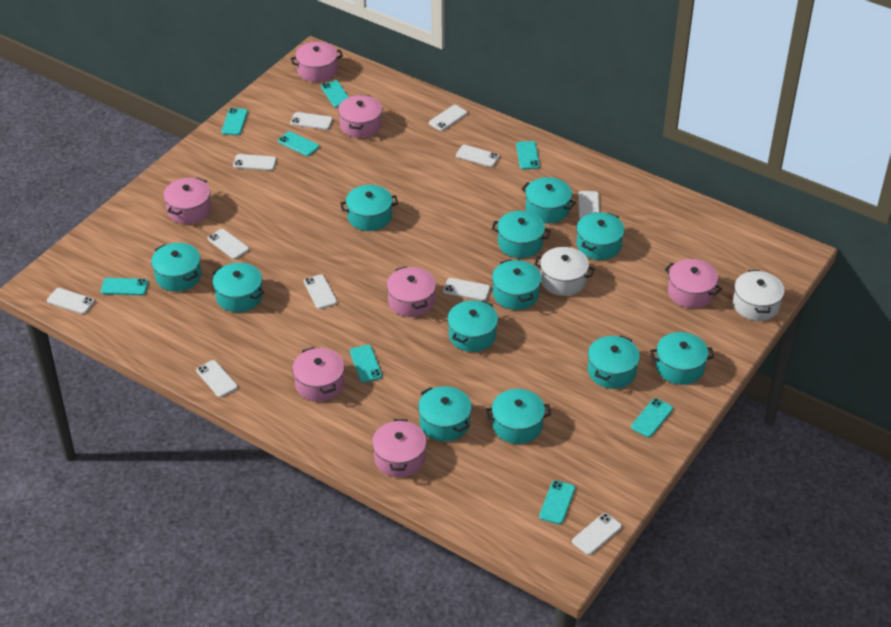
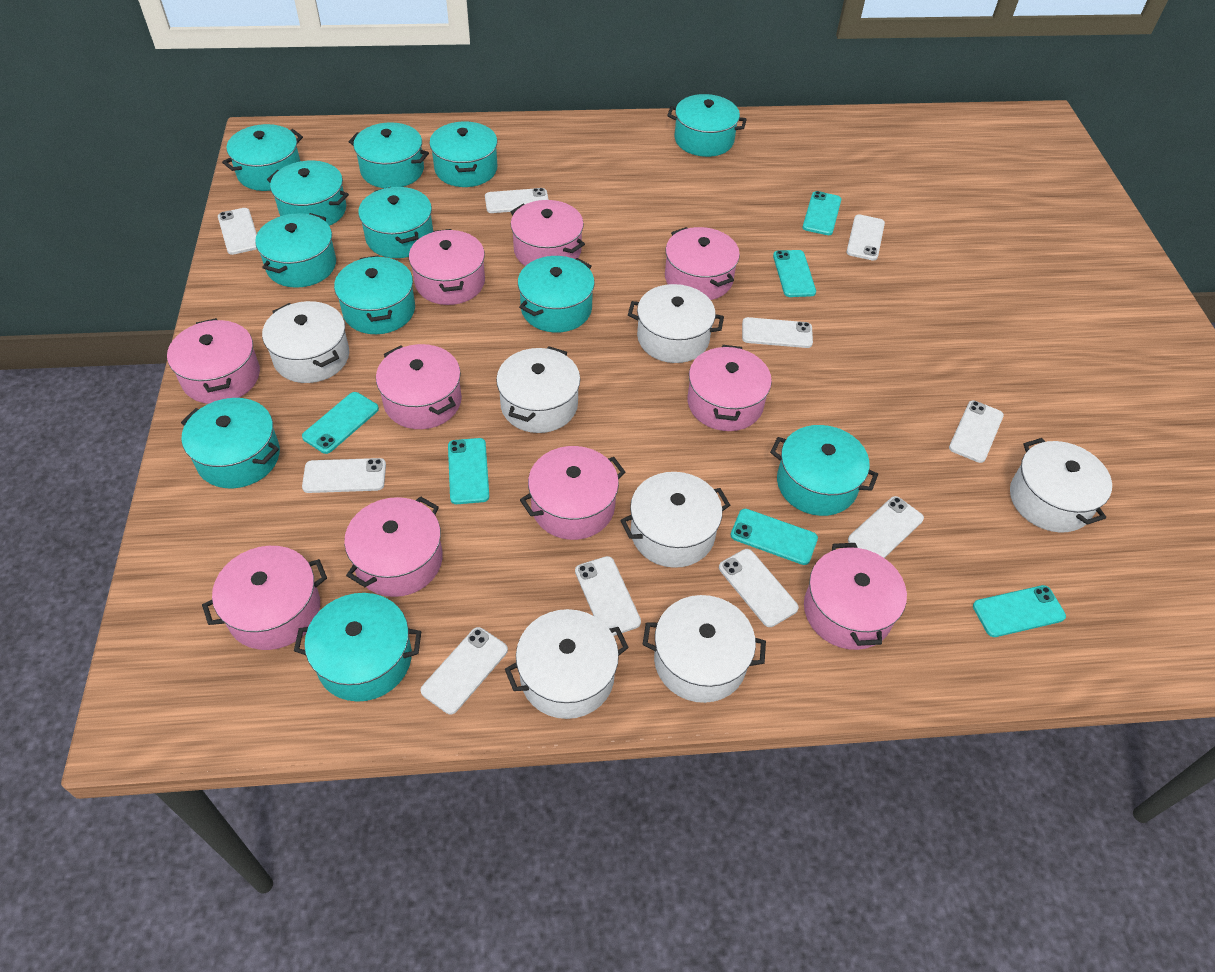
pink pot: 7 -> 10
turquoise phone: 8 -> 6
white phone: 11 -> 10
white pot: 2 -> 7

